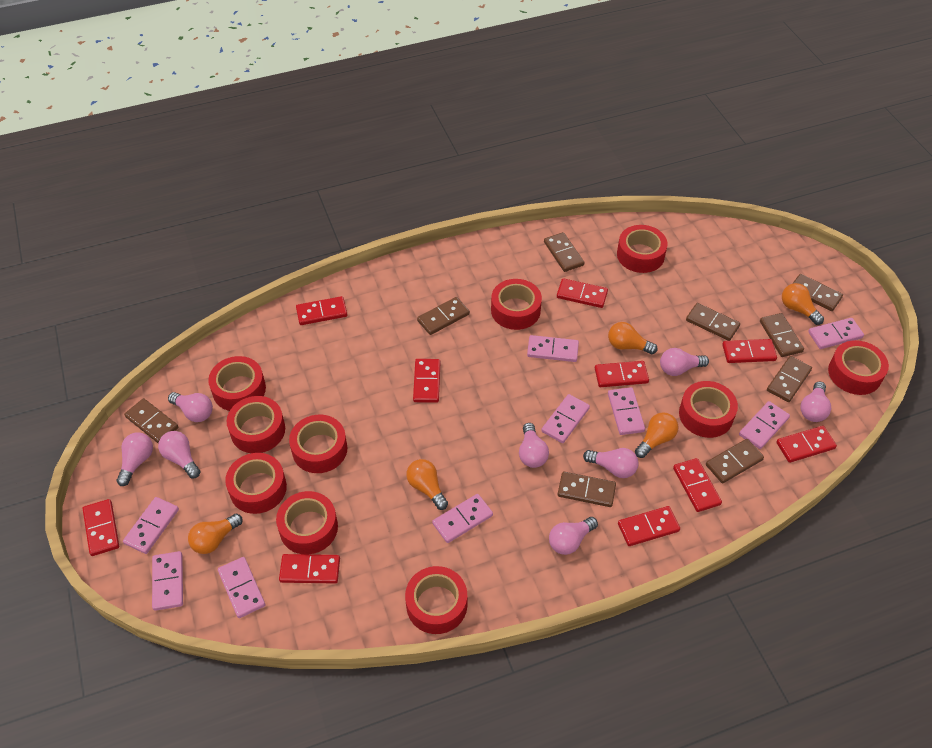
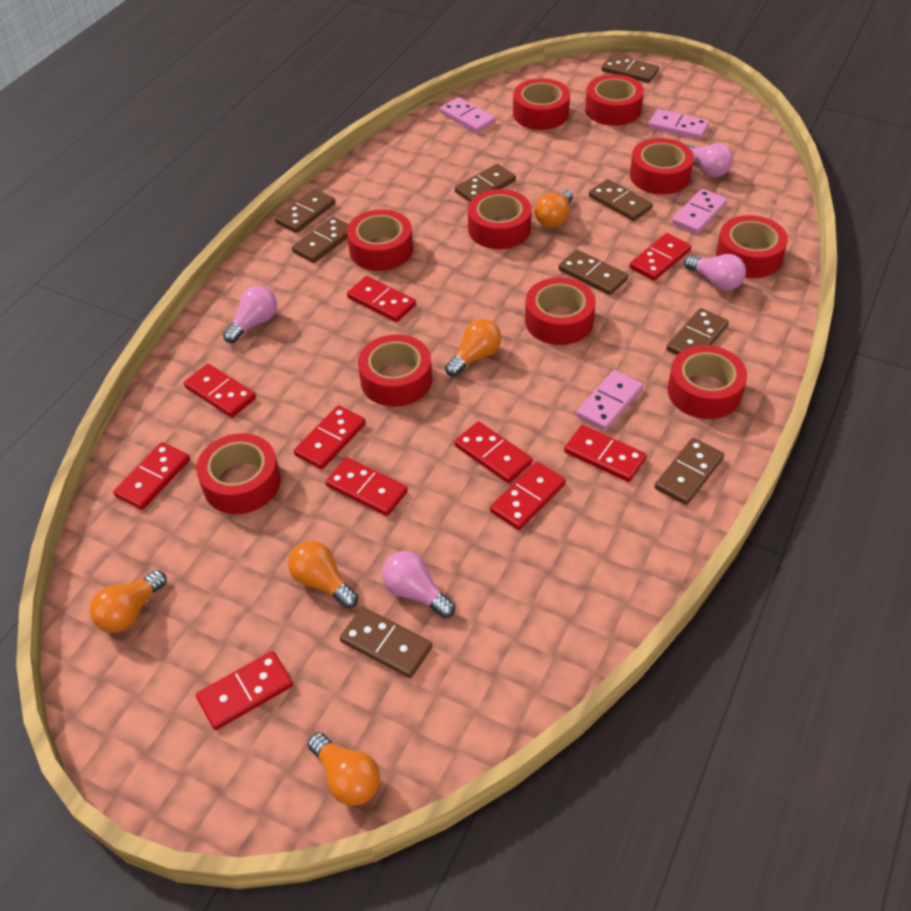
pink domino: 9 -> 4
pink light bulb: 8 -> 4

